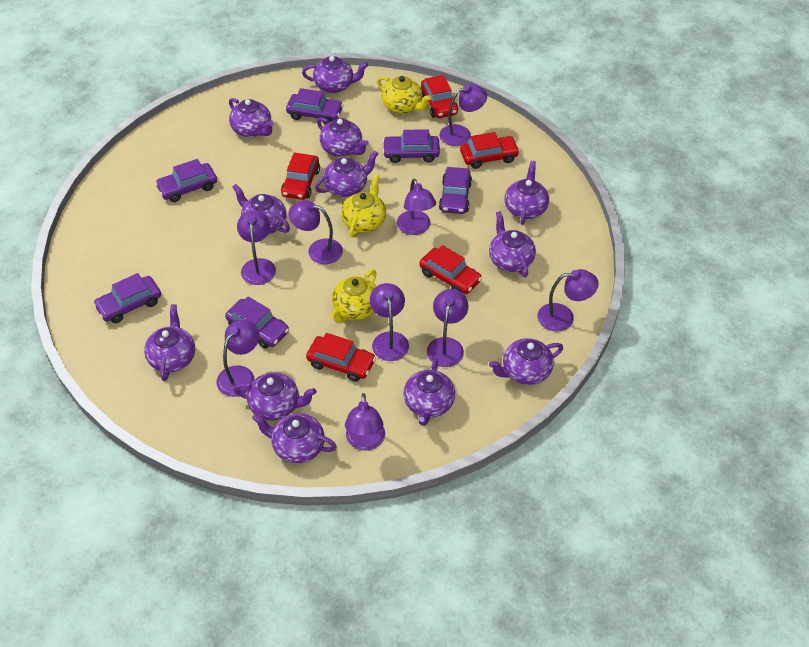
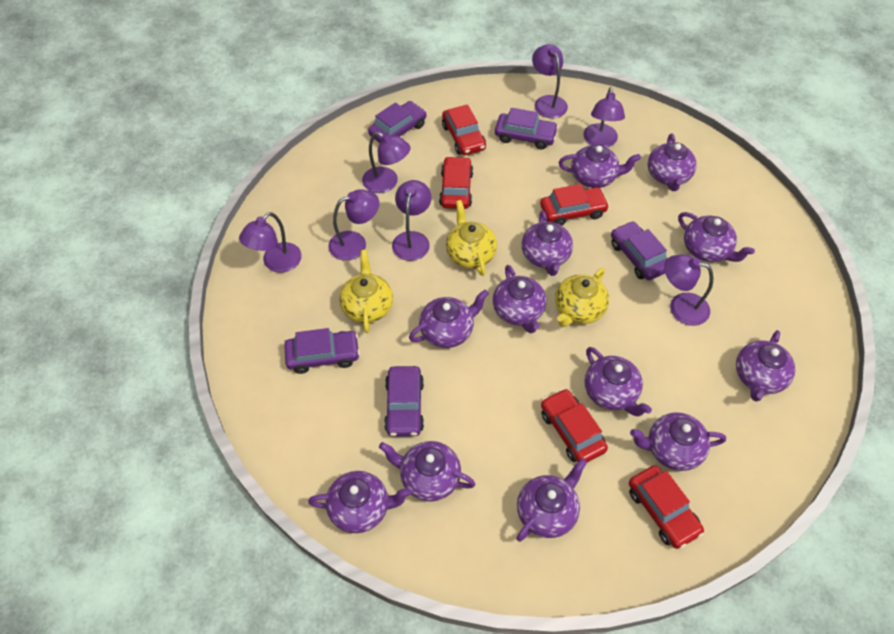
purple car: 6 -> 5
purple lamp: 9 -> 7

